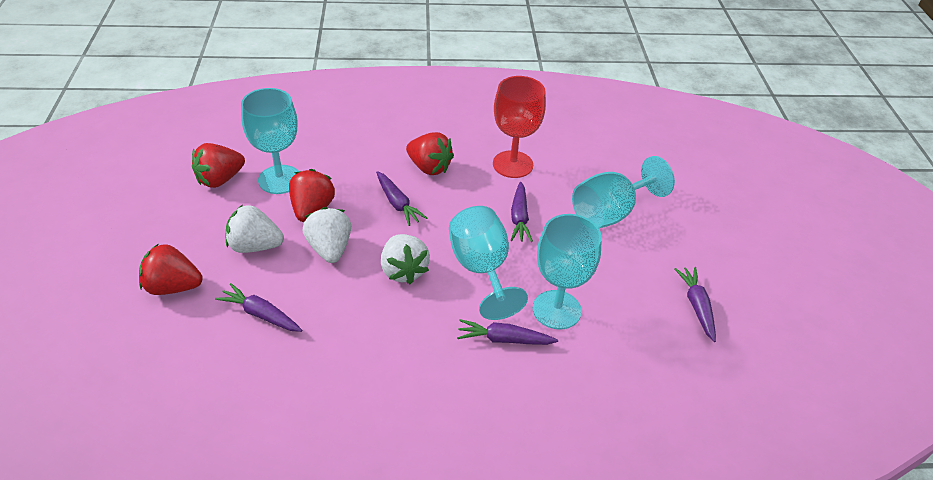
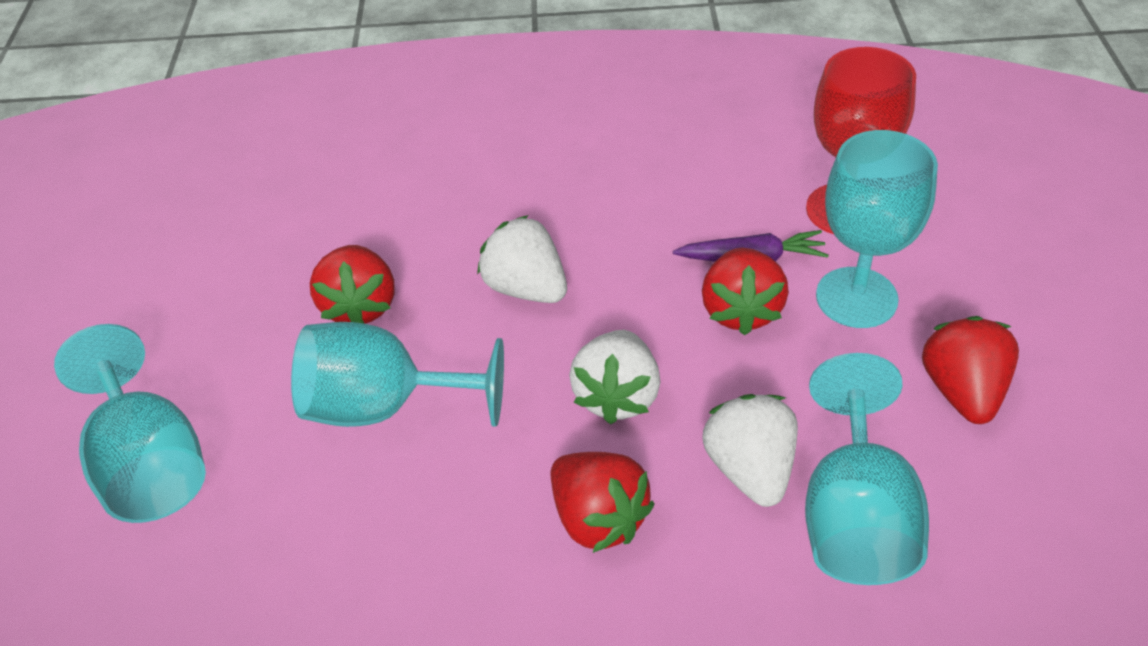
purple carrot: 5 -> 1

